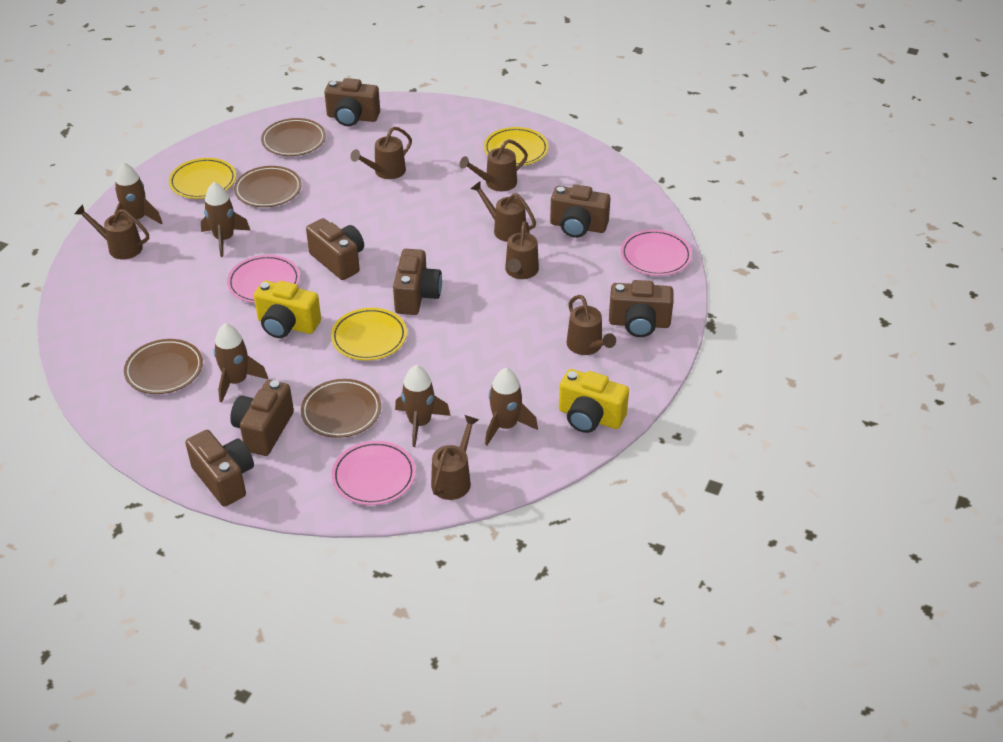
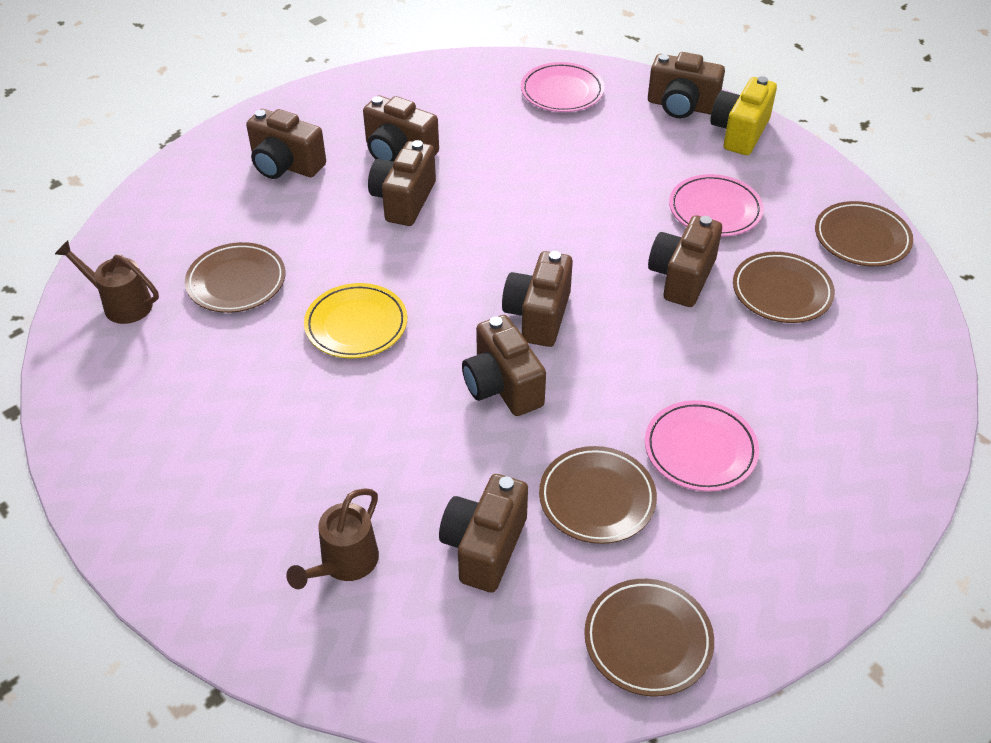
brown camera: 7 -> 8
brown plate: 4 -> 5
brown rocket: 5 -> 0
brown watering can: 7 -> 2
yellow camera: 2 -> 1
yellow plate: 3 -> 1

